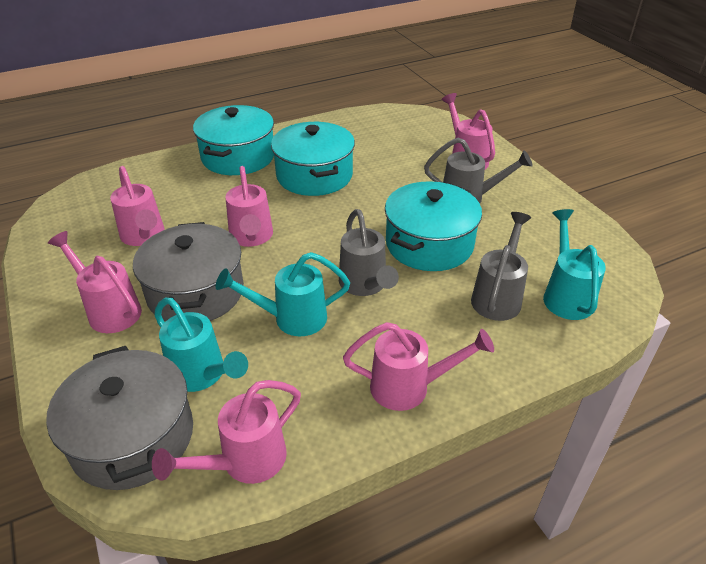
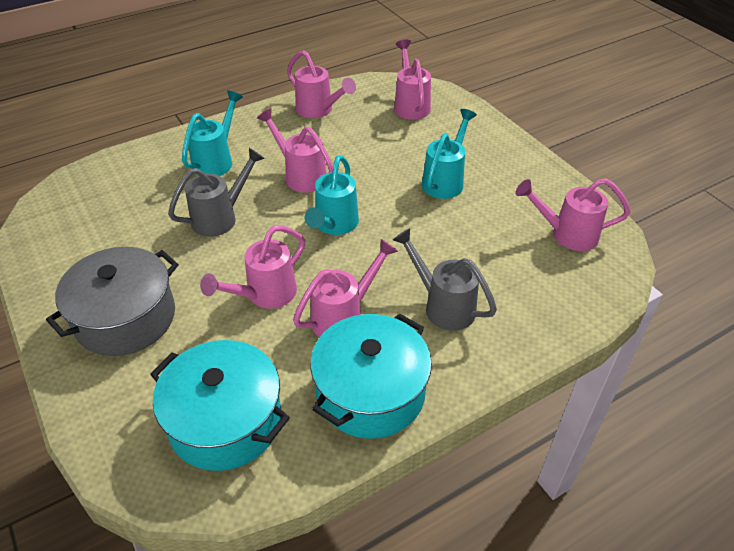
grey pot: 2 -> 1
grey watering can: 3 -> 2
turquoise pot: 3 -> 2

